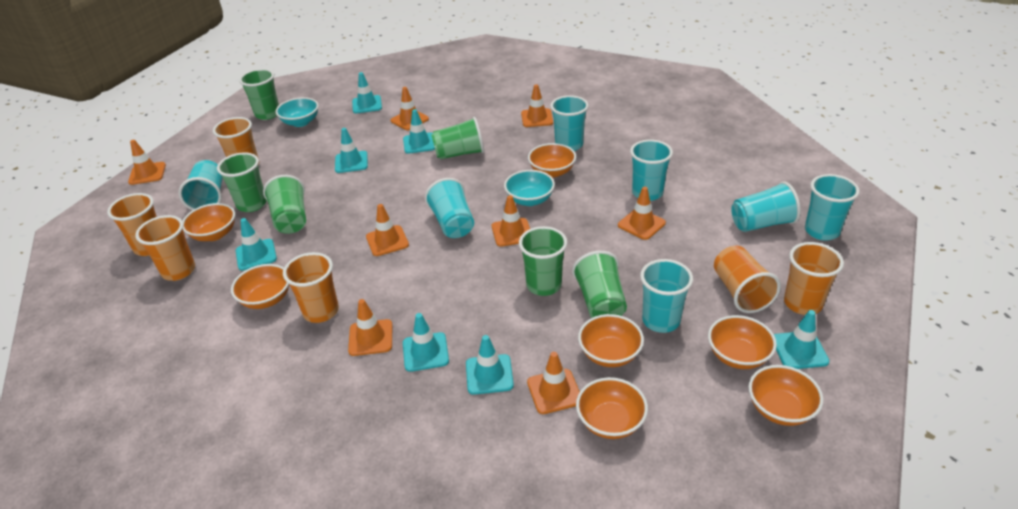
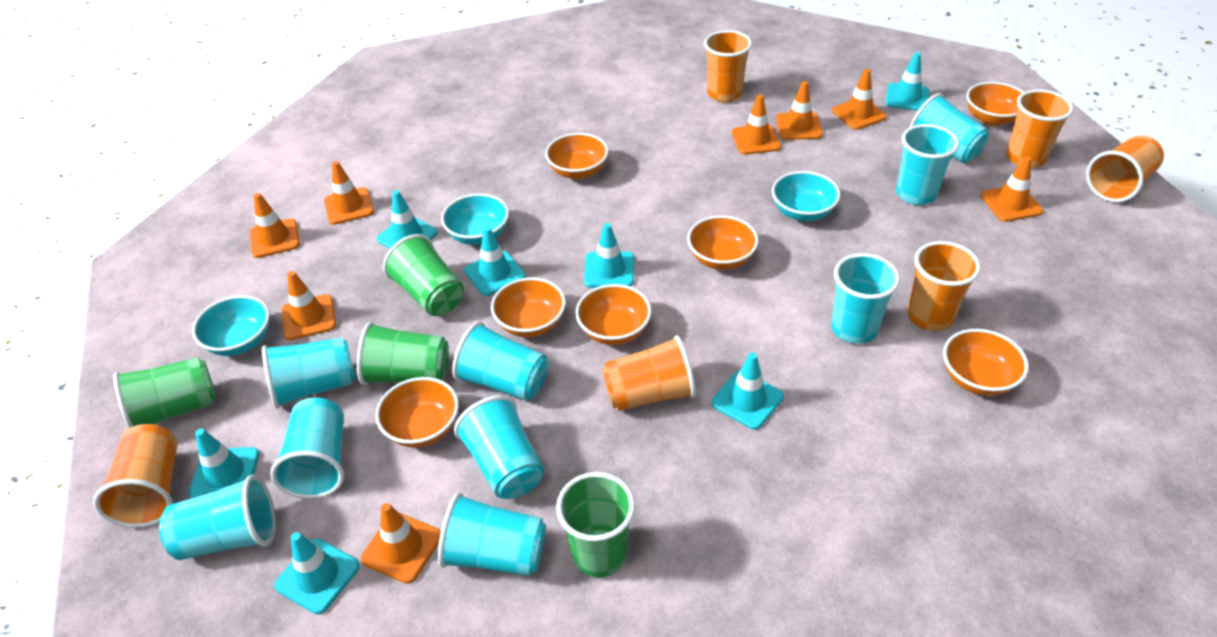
green cup: 6 -> 4
turquoise bowl: 2 -> 3
turquoise cup: 7 -> 9

